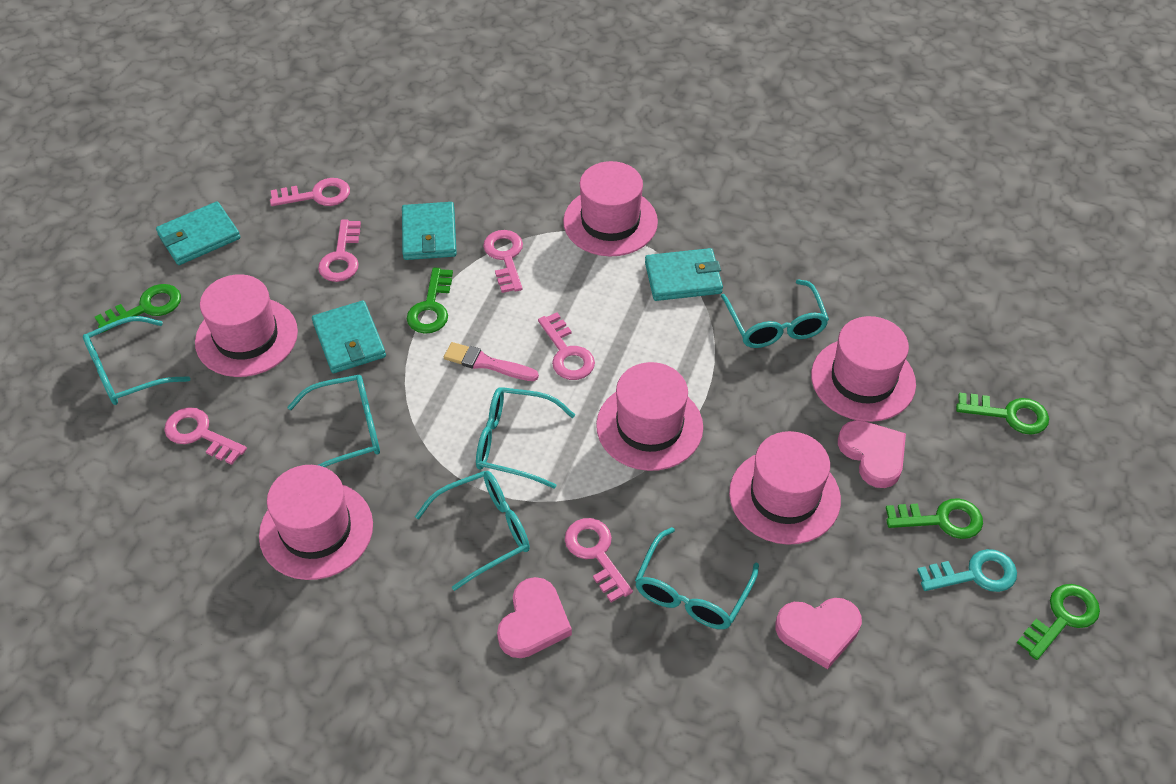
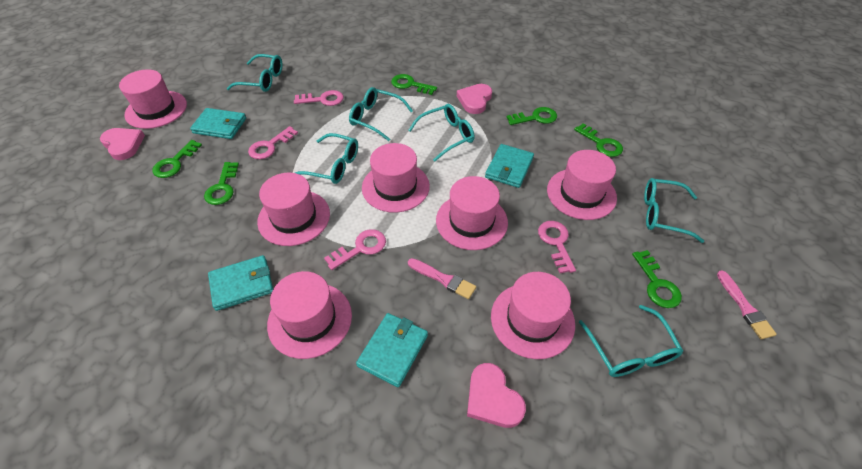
green key: 5 -> 6
pink brush: 1 -> 2
pink hat: 6 -> 7
pink key: 6 -> 4
turquoise key: 1 -> 0

